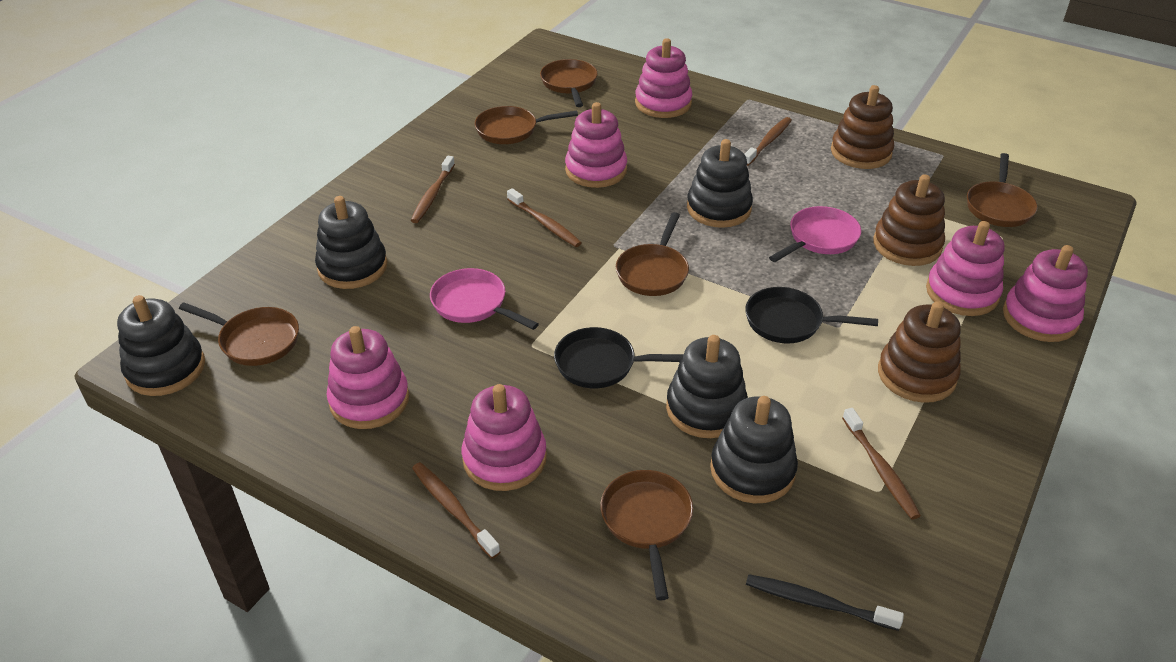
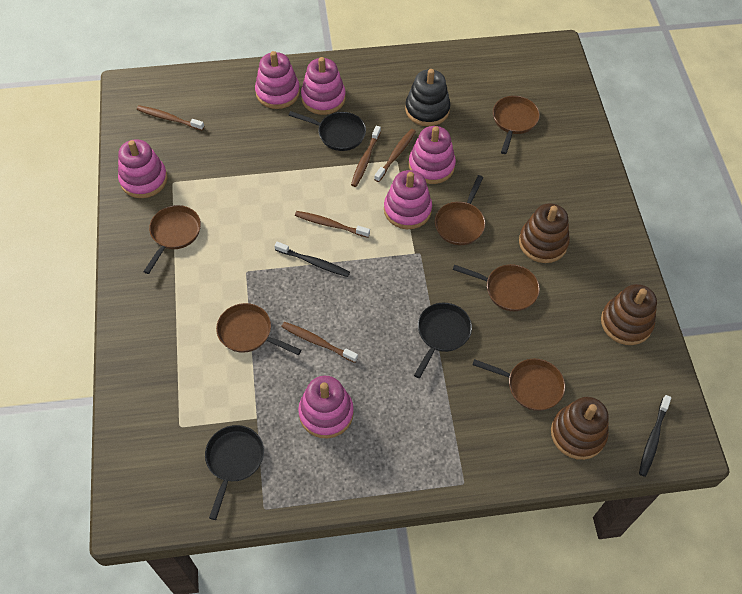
black pan: 2 -> 3
black stacking toy: 5 -> 1
black toothbrush: 1 -> 2
pink pan: 2 -> 0

